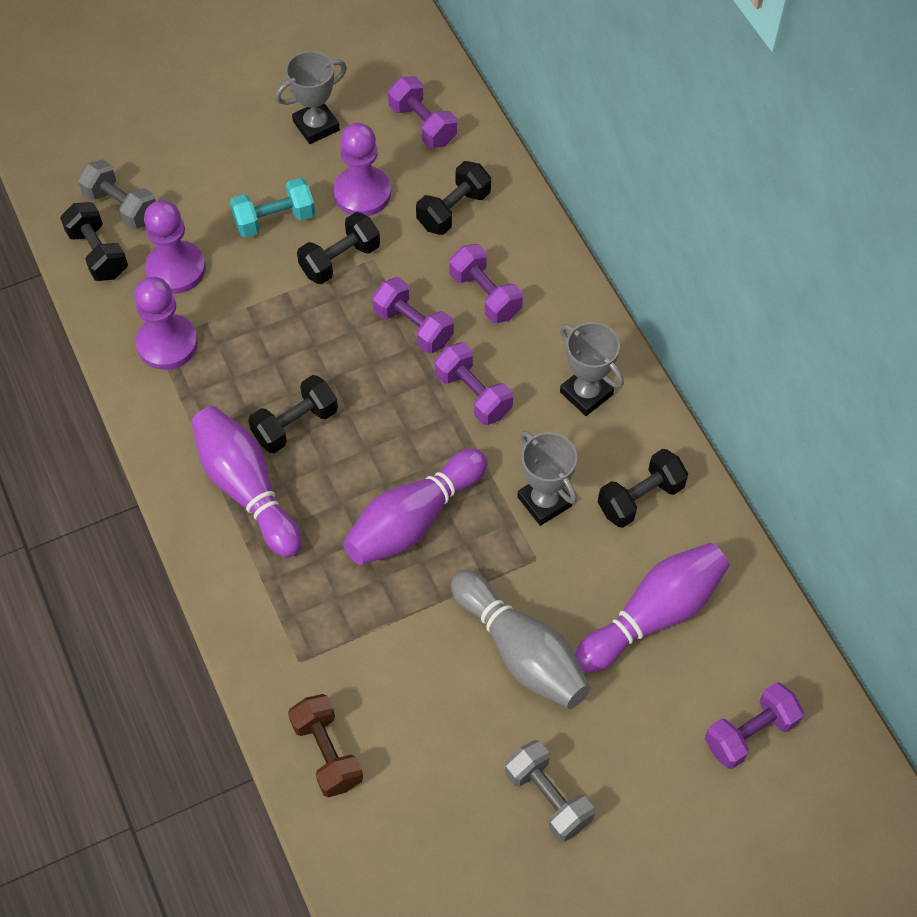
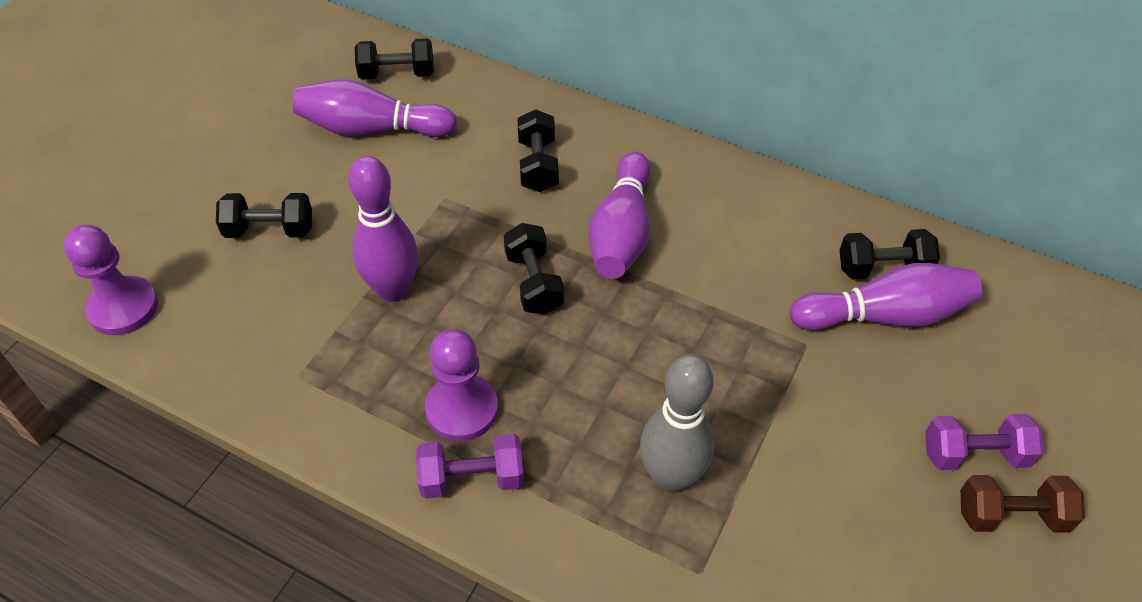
grey dumbbell: 2 -> 0
grey trophy: 3 -> 0
purple bowling pin: 3 -> 4
purple dumbbell: 5 -> 2
purple pawn: 3 -> 2
turquoise dumbbell: 1 -> 0

